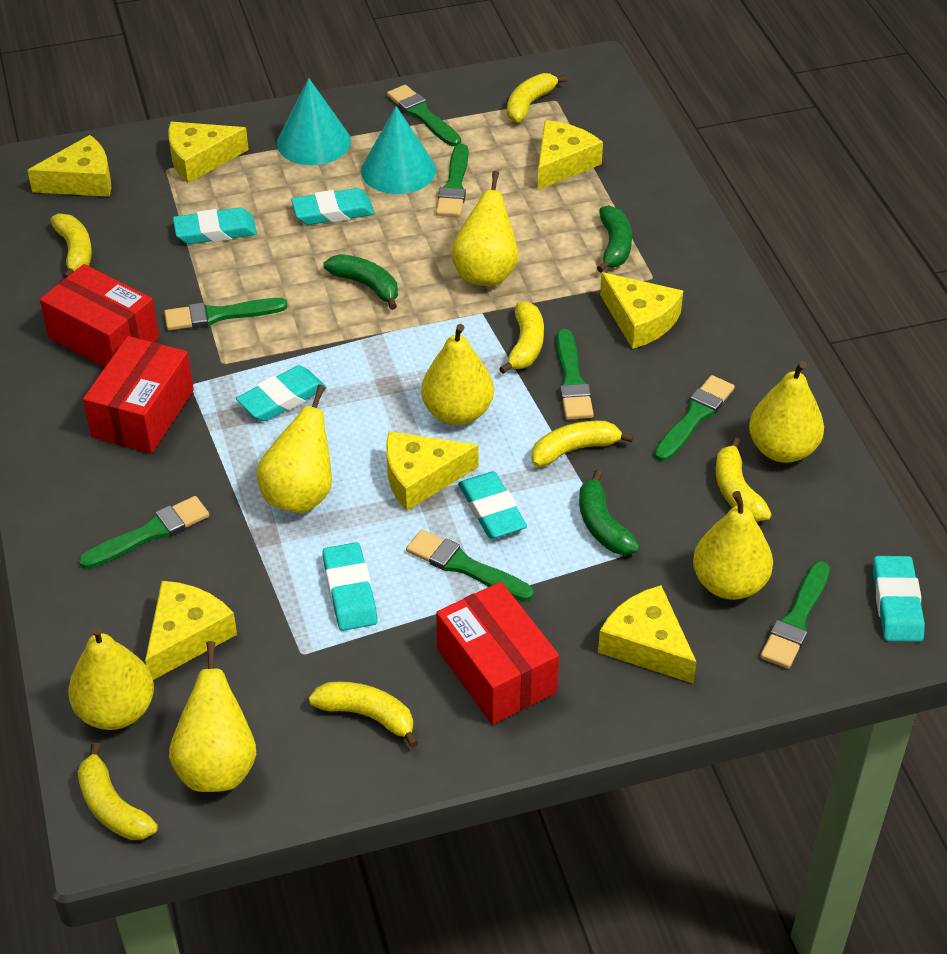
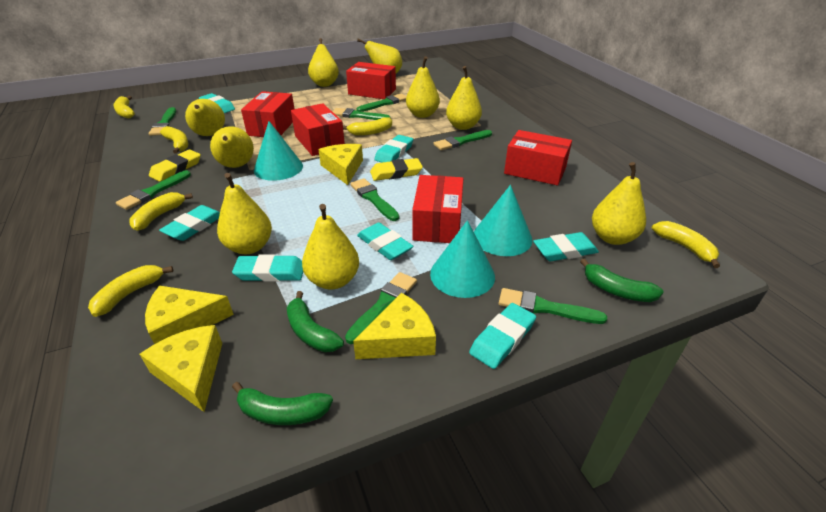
red box: 3 -> 5
turquoise cone: 2 -> 3
turquoise eraser: 6 -> 7
yellow banana: 7 -> 6
yellow cheese: 7 -> 4
yellow eraser: 0 -> 2
yellow pear: 7 -> 9

